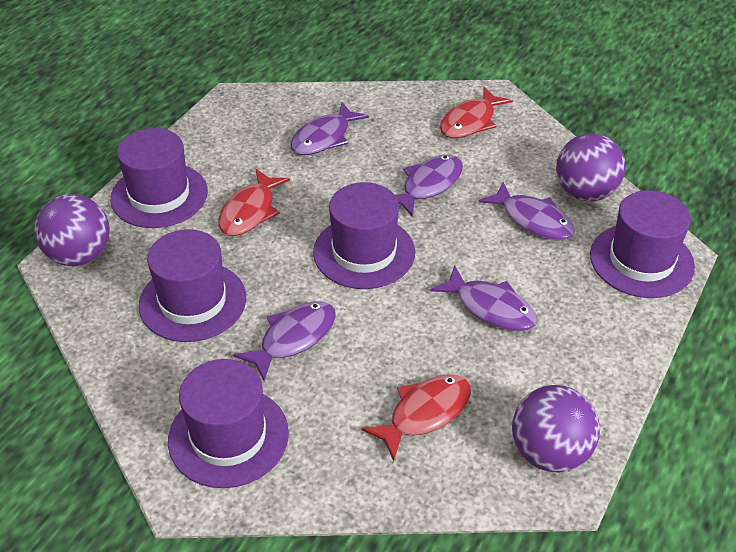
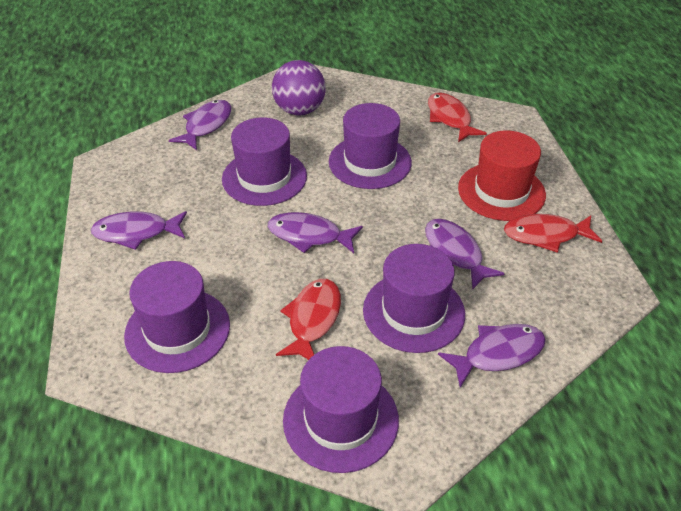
purple ball: 3 -> 1
red hat: 0 -> 1

